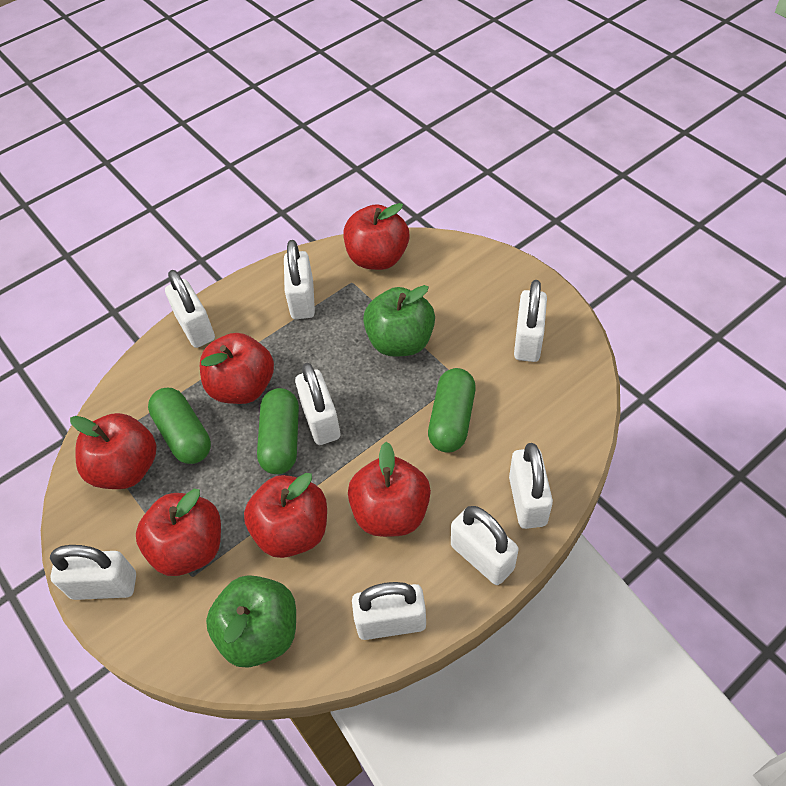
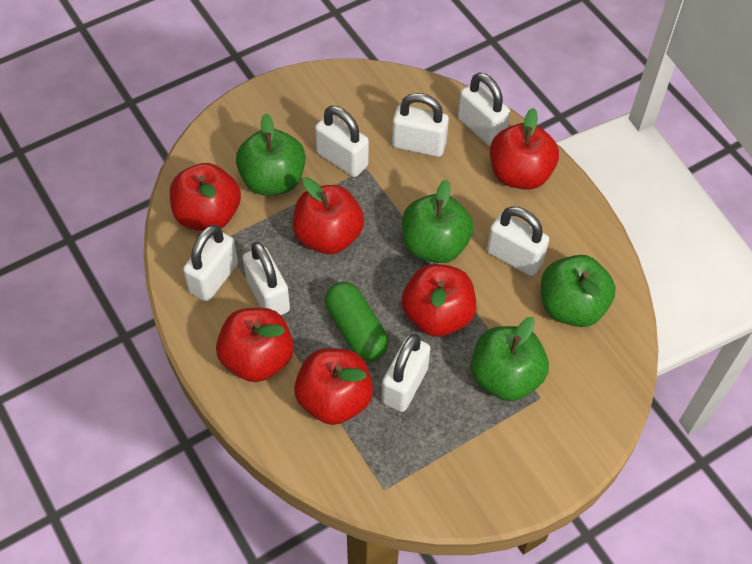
green apple: 2 -> 4
green capsule: 3 -> 1
white padlock: 8 -> 7

